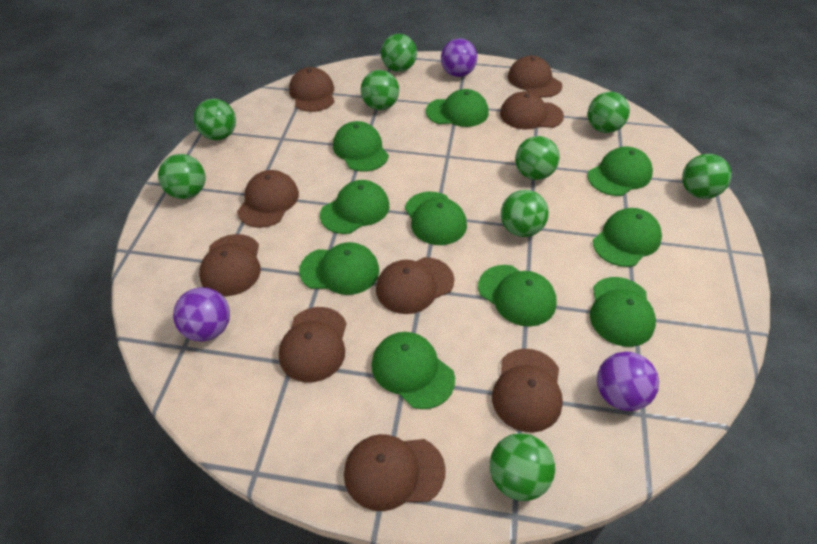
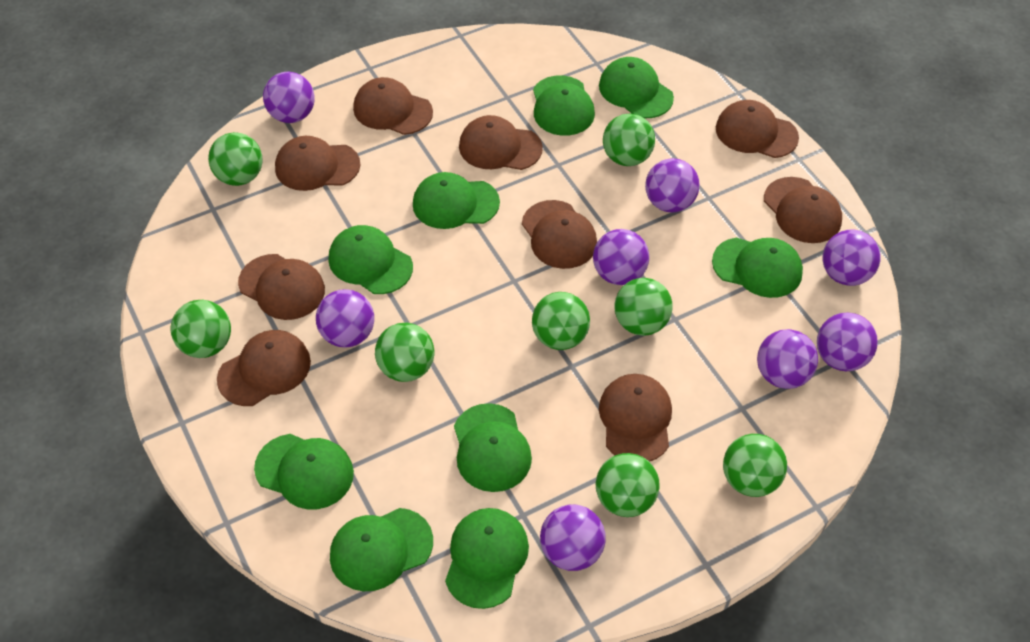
green ball: 9 -> 8
green cap: 10 -> 9
purple ball: 3 -> 8

